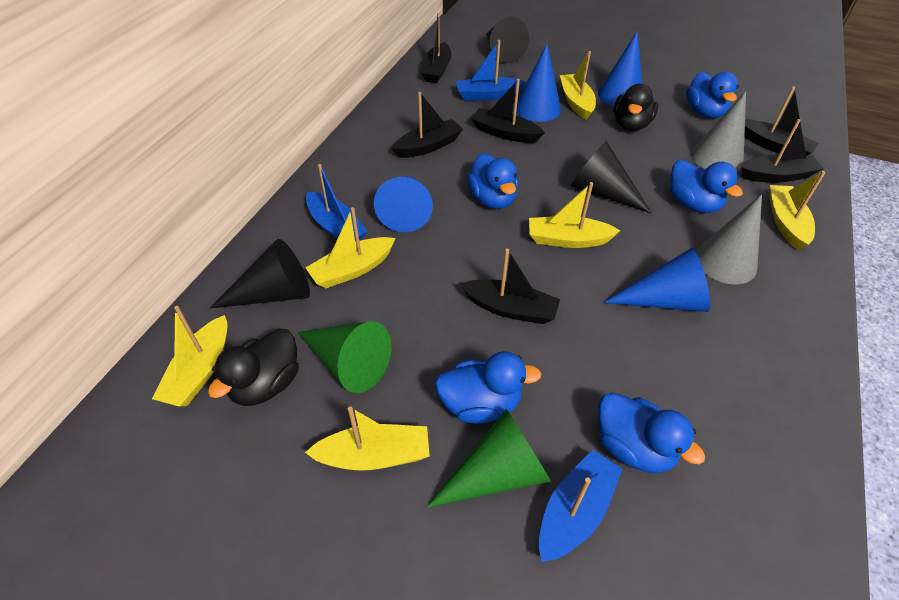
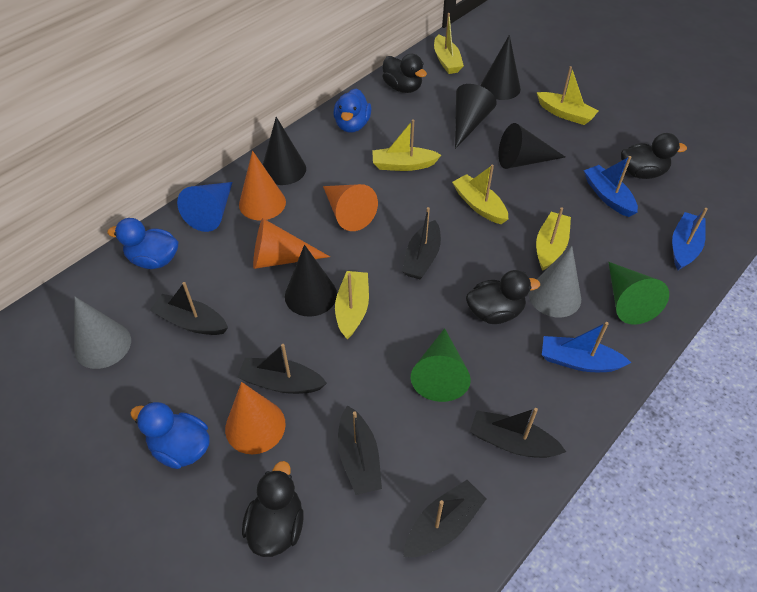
black cone: 3 -> 5
black duck: 2 -> 4
blue cone: 4 -> 1
blue duck: 5 -> 3
orange cone: 0 -> 4

